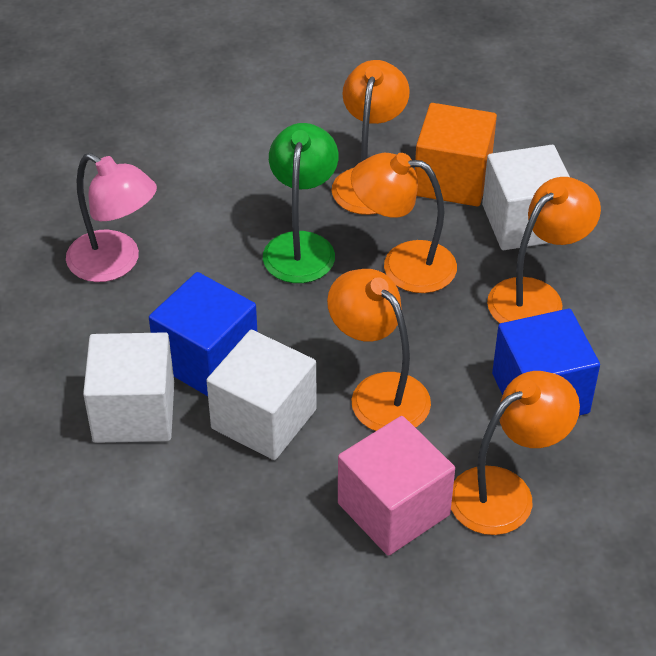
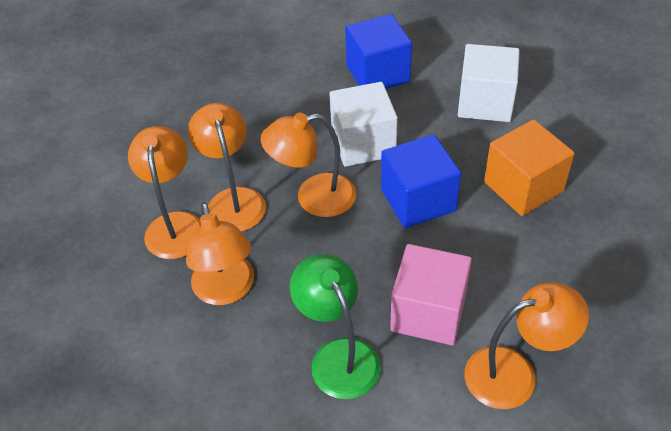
pink lamp: 1 -> 0
white cube: 3 -> 2

